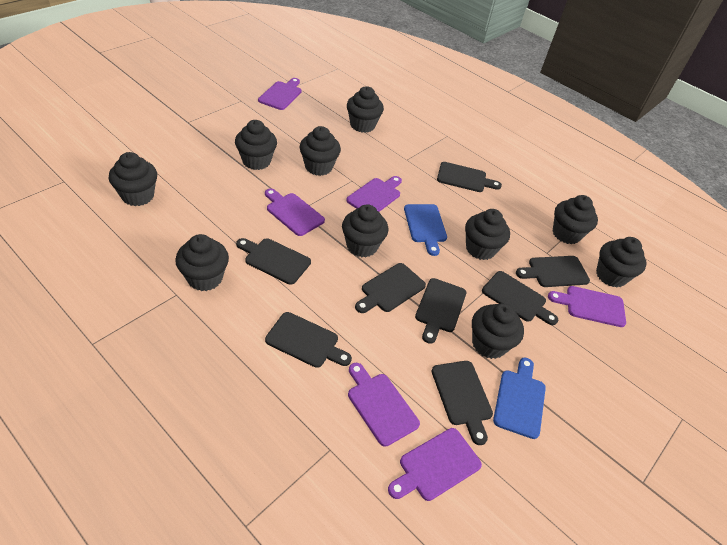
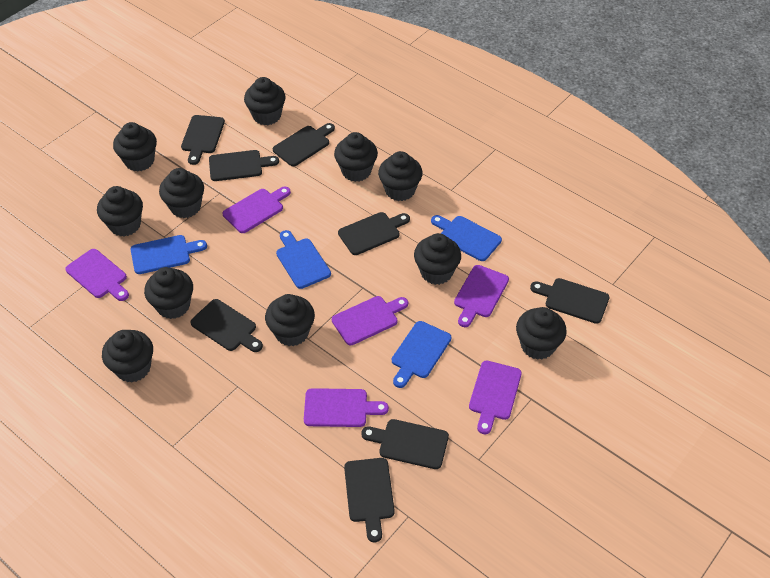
black cupcake: 10 -> 11
blue cutting board: 2 -> 4

